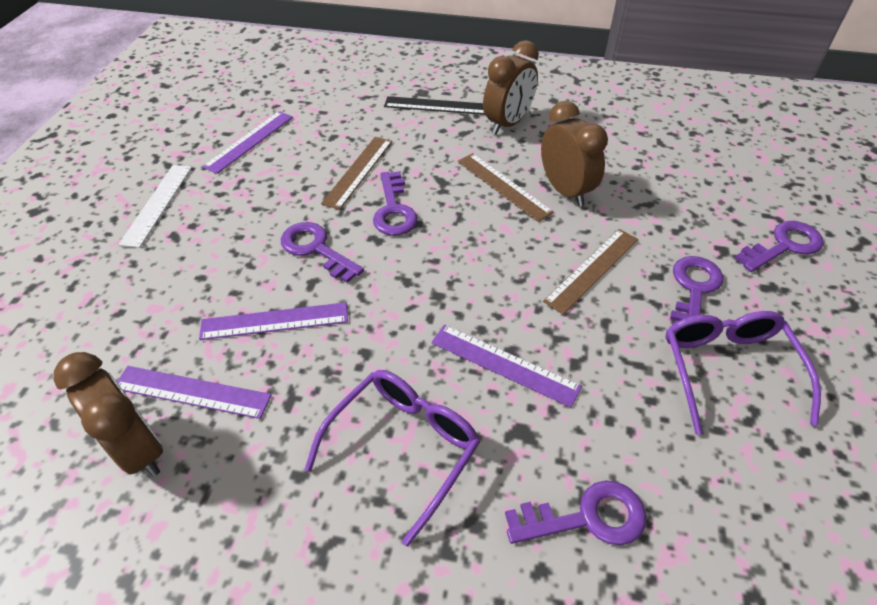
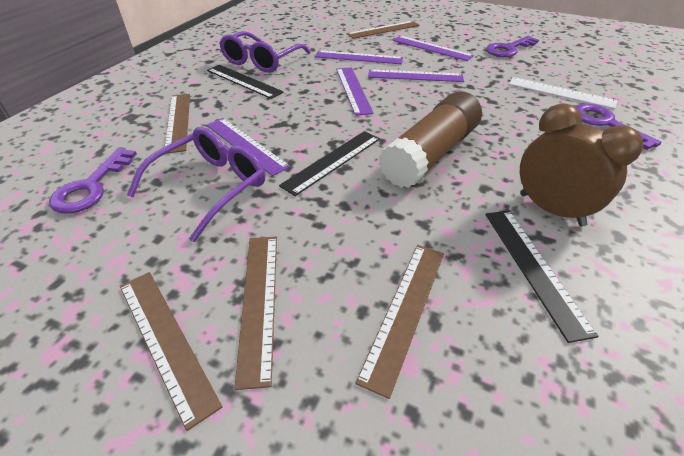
black ruler: 1 -> 3
brown clock: 3 -> 1
brown glue stick: 0 -> 1
brown ruler: 3 -> 5
purple key: 5 -> 3
purple ruler: 4 -> 5

